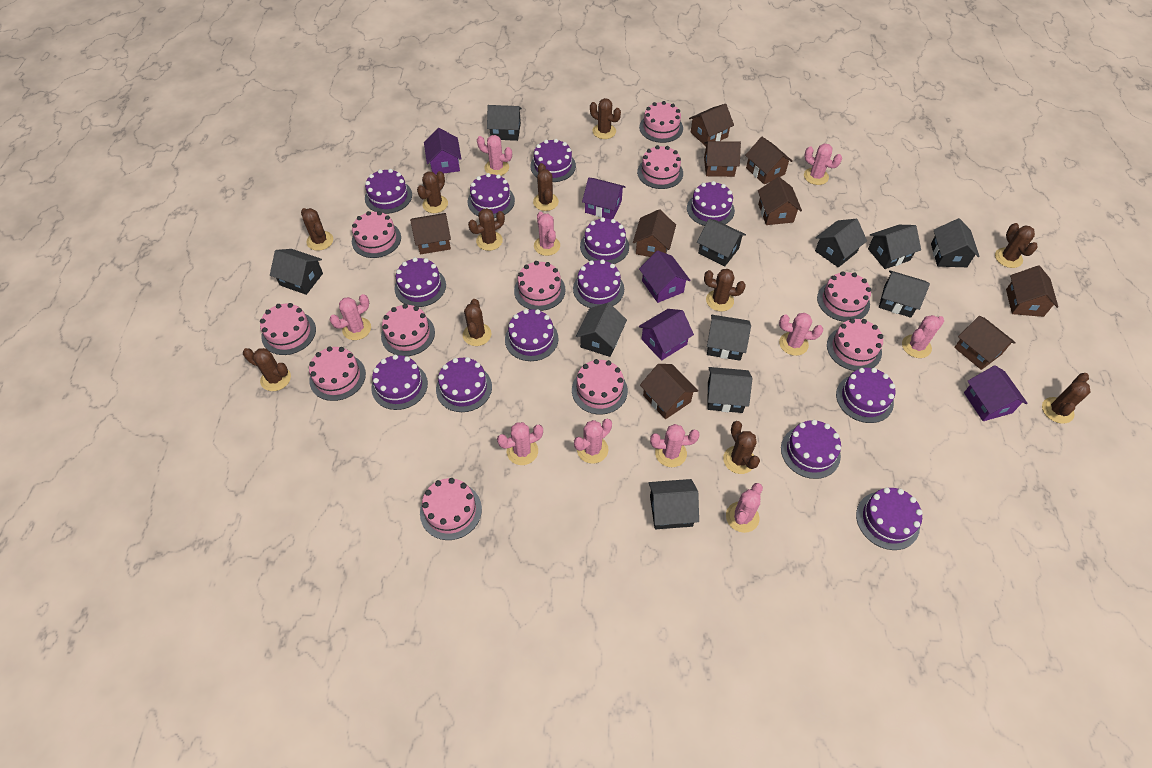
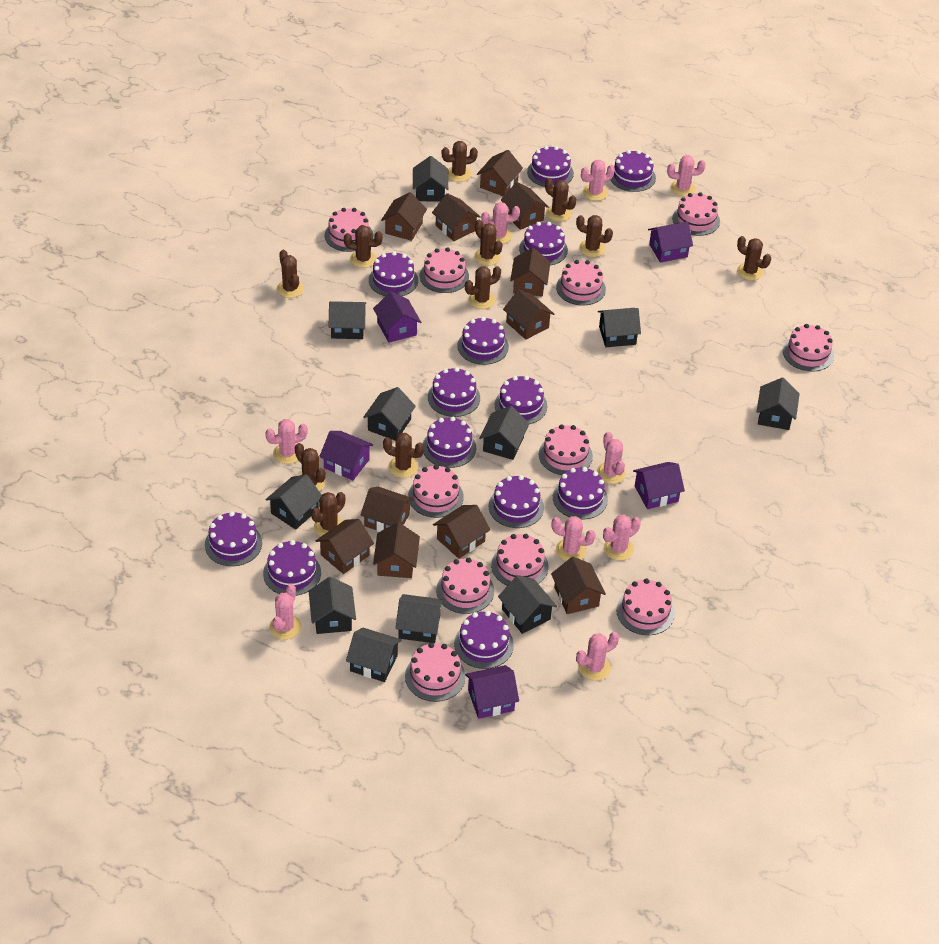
brown house: 9 -> 11
pink cactus: 10 -> 9

